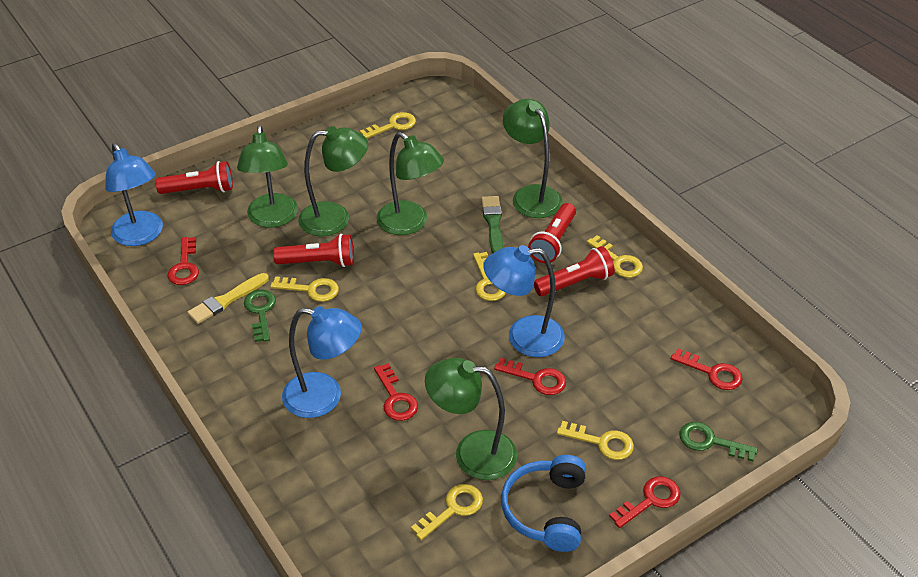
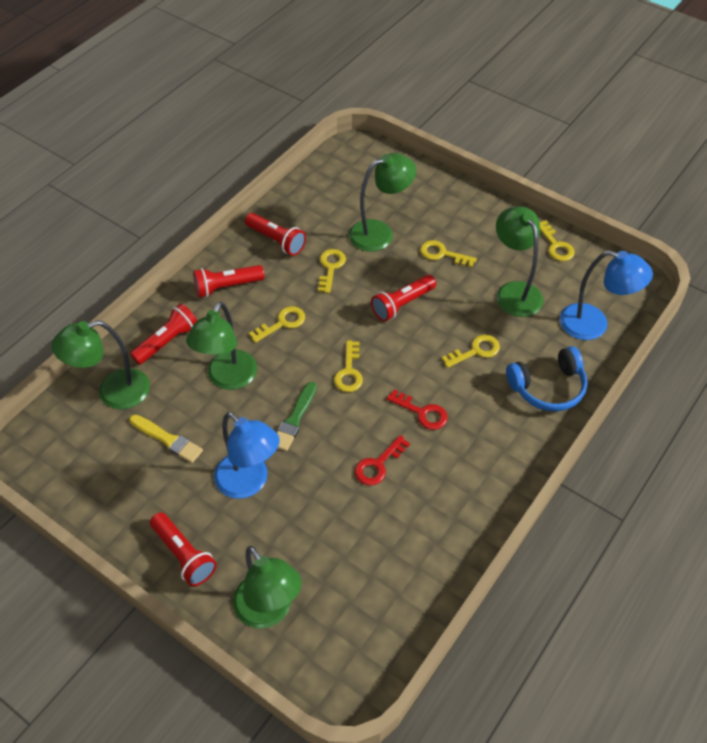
blue lamp: 3 -> 2
green key: 2 -> 0
red flashlight: 4 -> 5
red key: 5 -> 2

